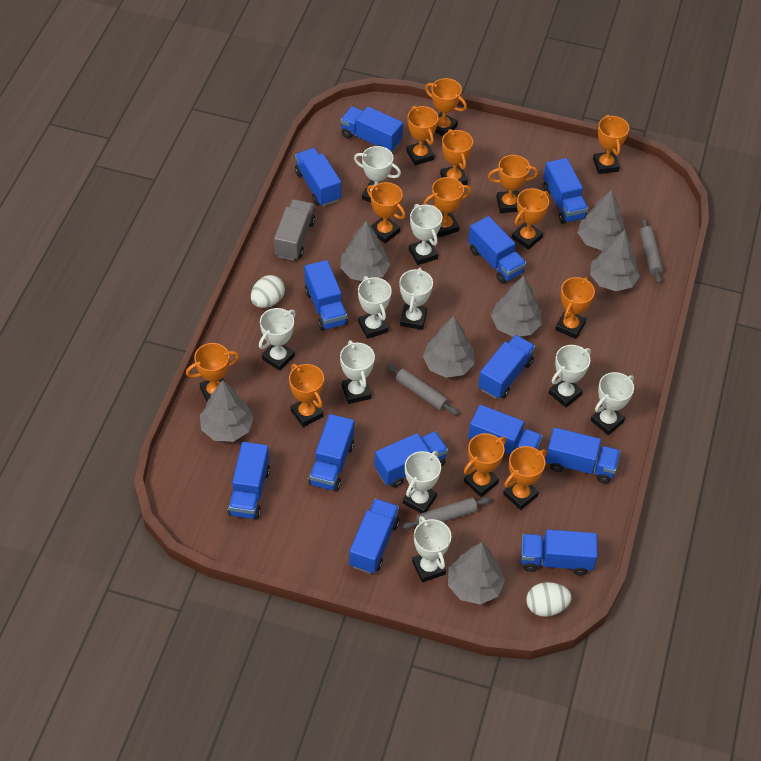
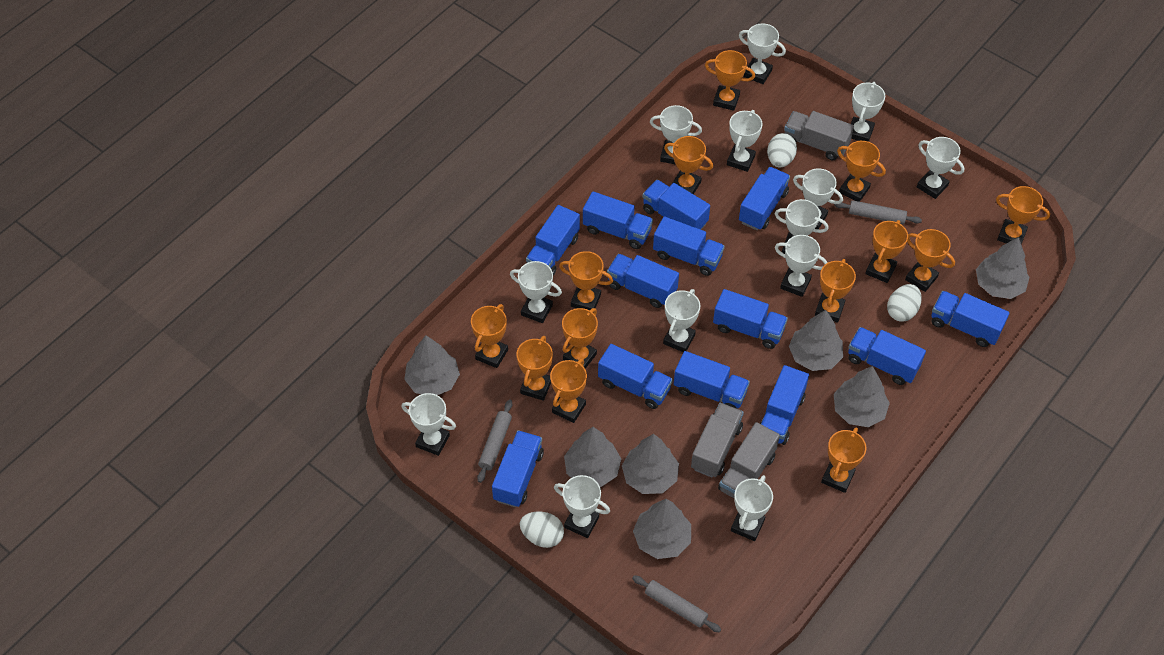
grey truck: 1 -> 3
white egg: 2 -> 3
white trophy: 10 -> 13

